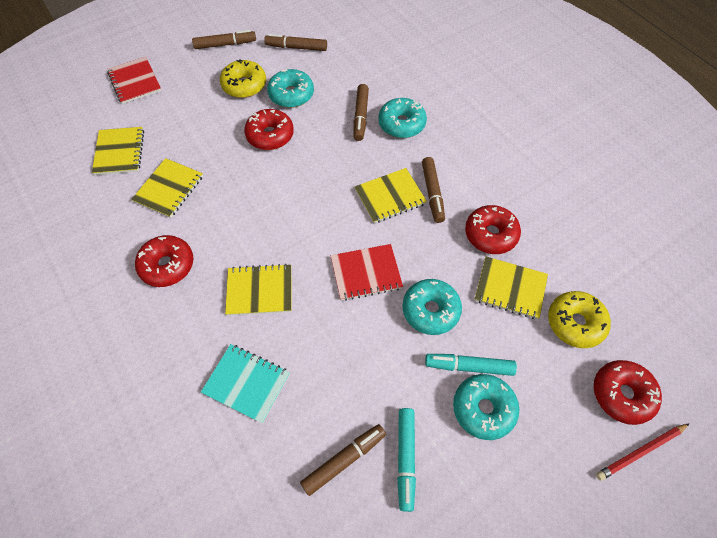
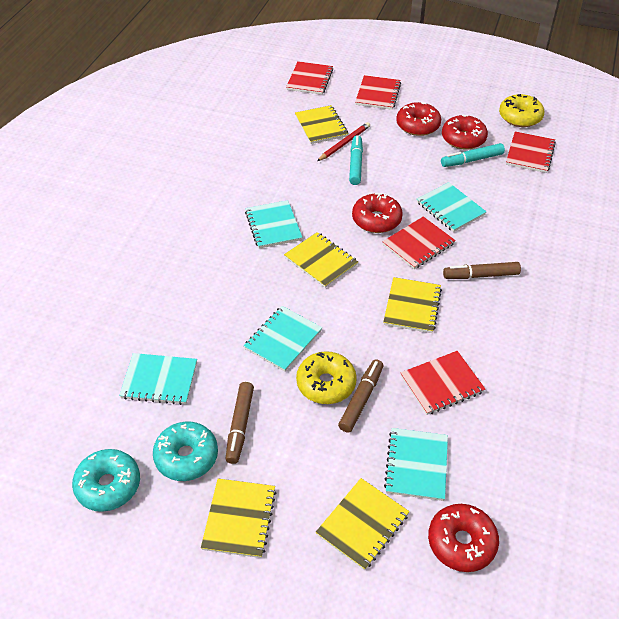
brown marker: 5 -> 3
red notebook: 2 -> 5
turquoise donut: 4 -> 2
turquoise notebook: 1 -> 5

